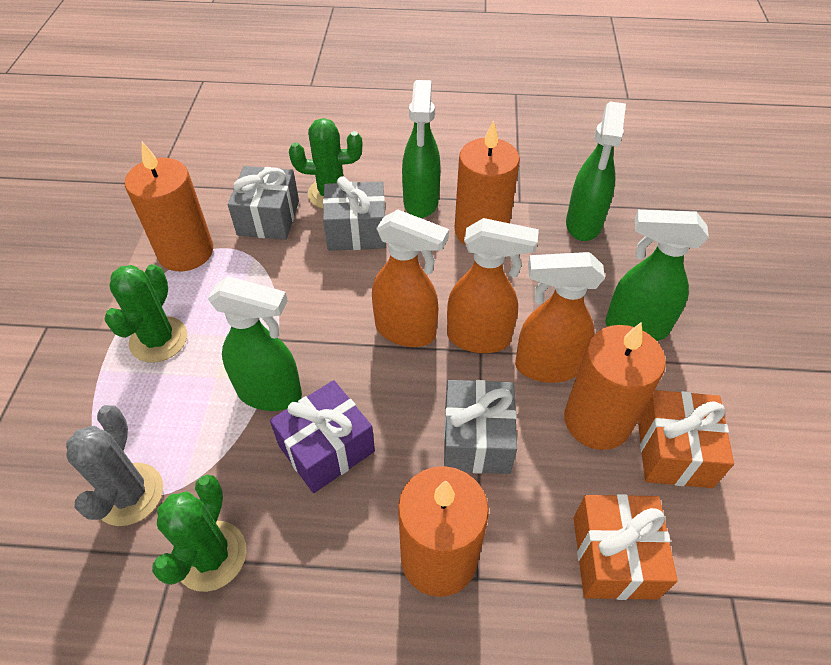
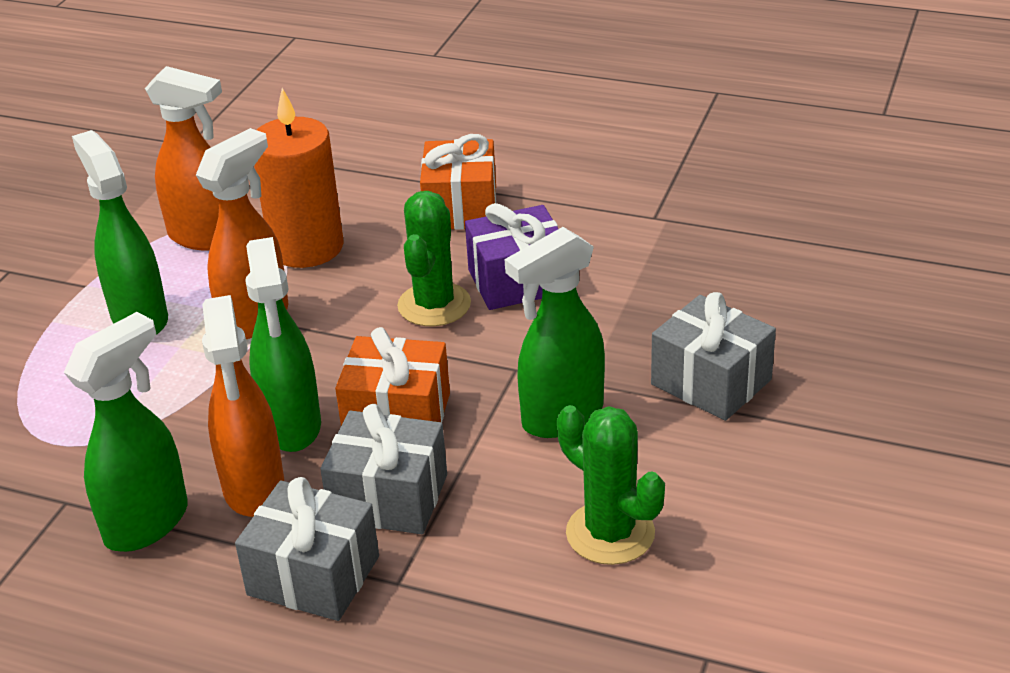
green cactus: 3 -> 2
grey cactus: 1 -> 0
orange candle: 4 -> 1

